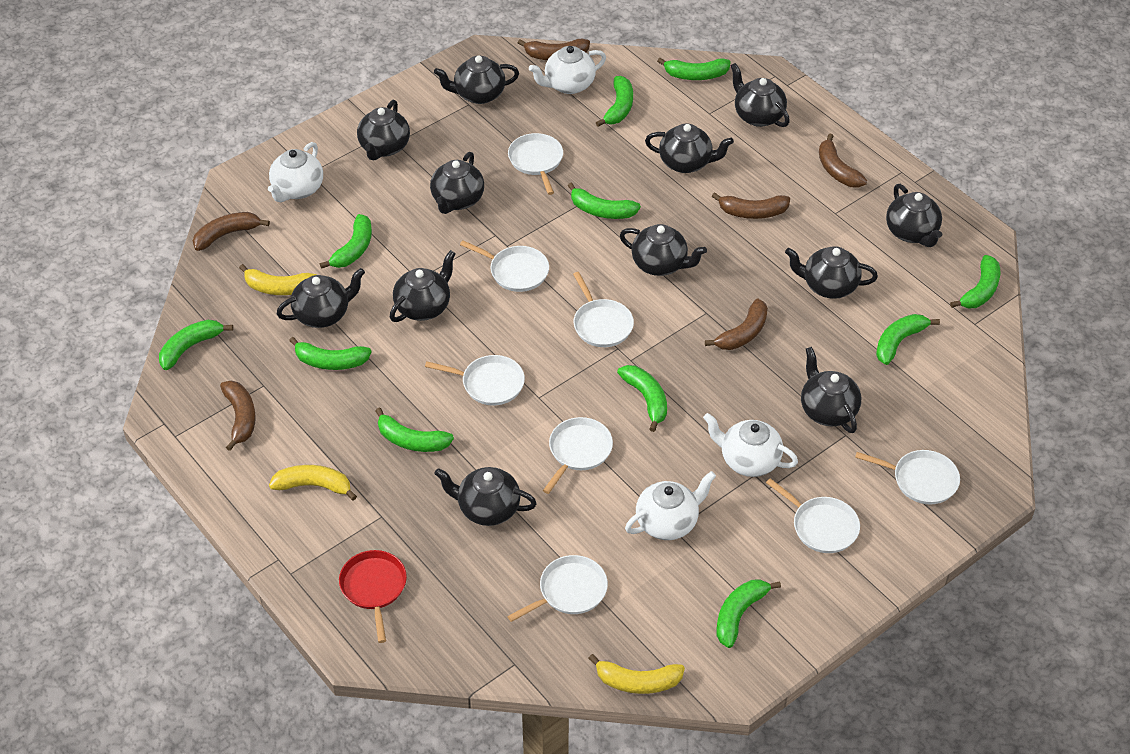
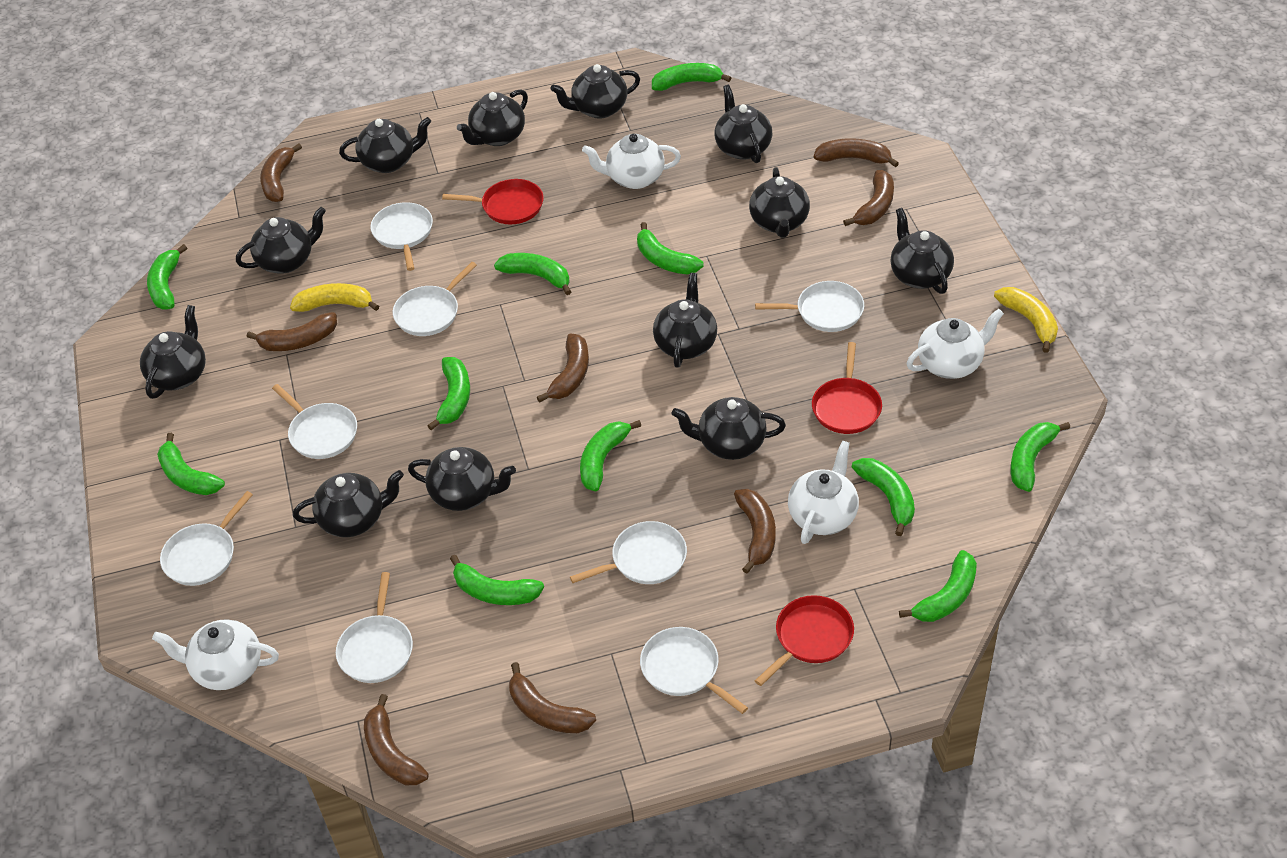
brown banana: 6 -> 8
red pan: 1 -> 3
yellow banana: 3 -> 2

